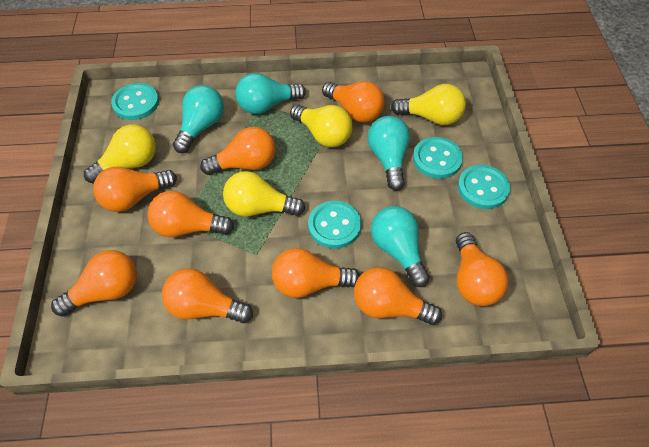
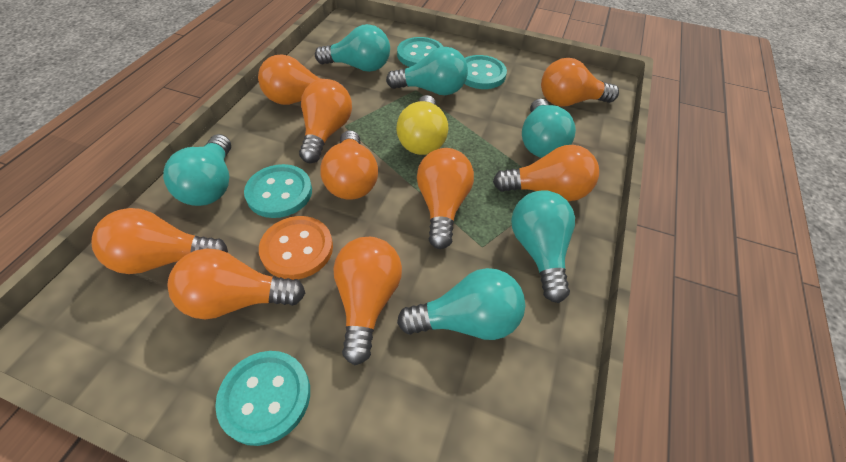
orange button: 0 -> 1
turquoise light bulb: 4 -> 6
yellow light bulb: 4 -> 1

